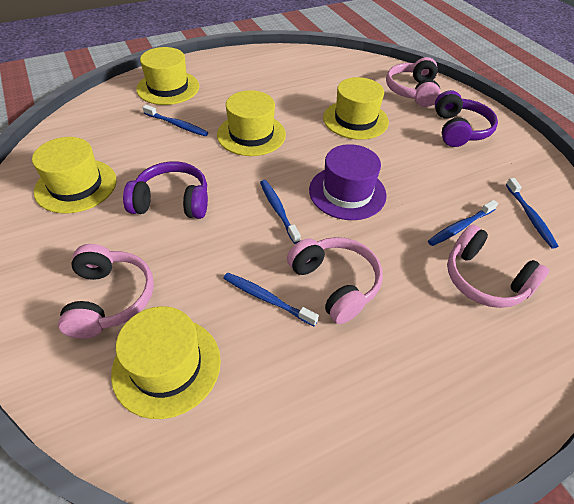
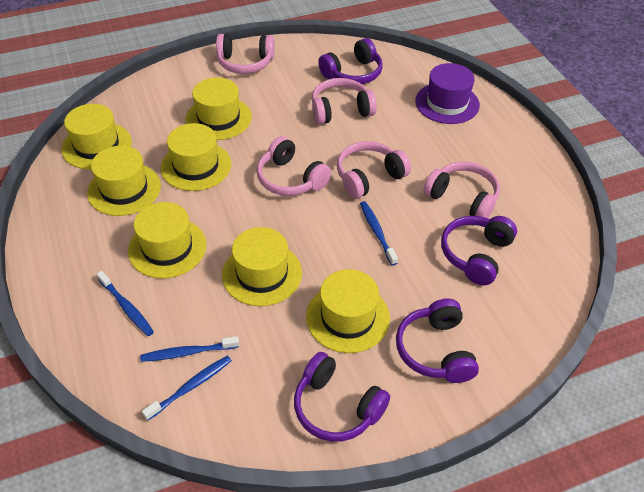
blue toothbrush: 5 -> 4
pink headphones: 4 -> 5
purple headphones: 2 -> 4
yellow hat: 5 -> 7

